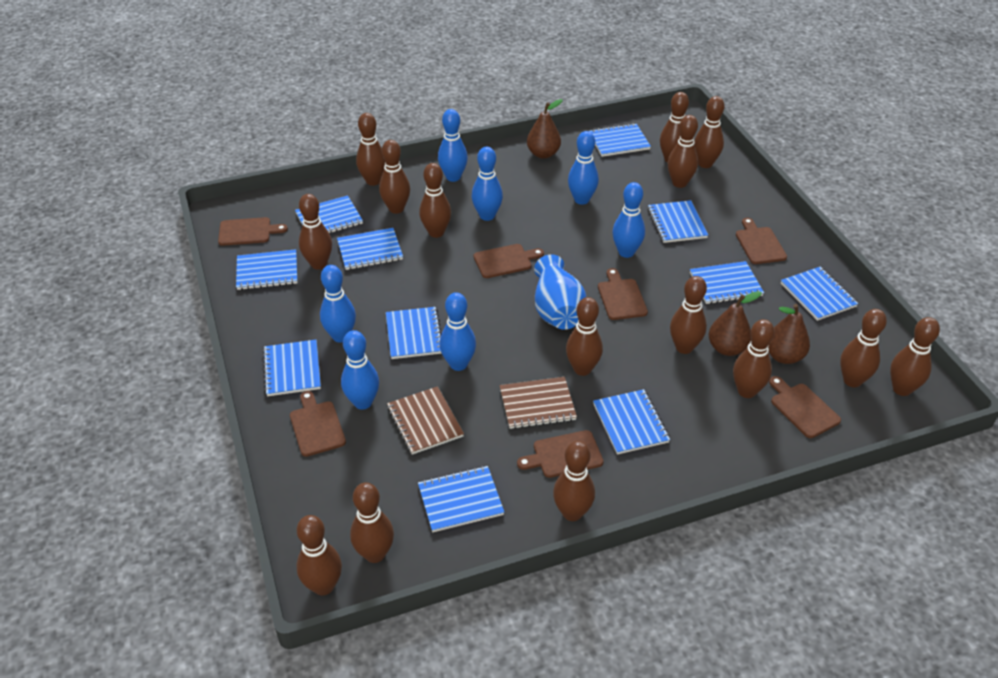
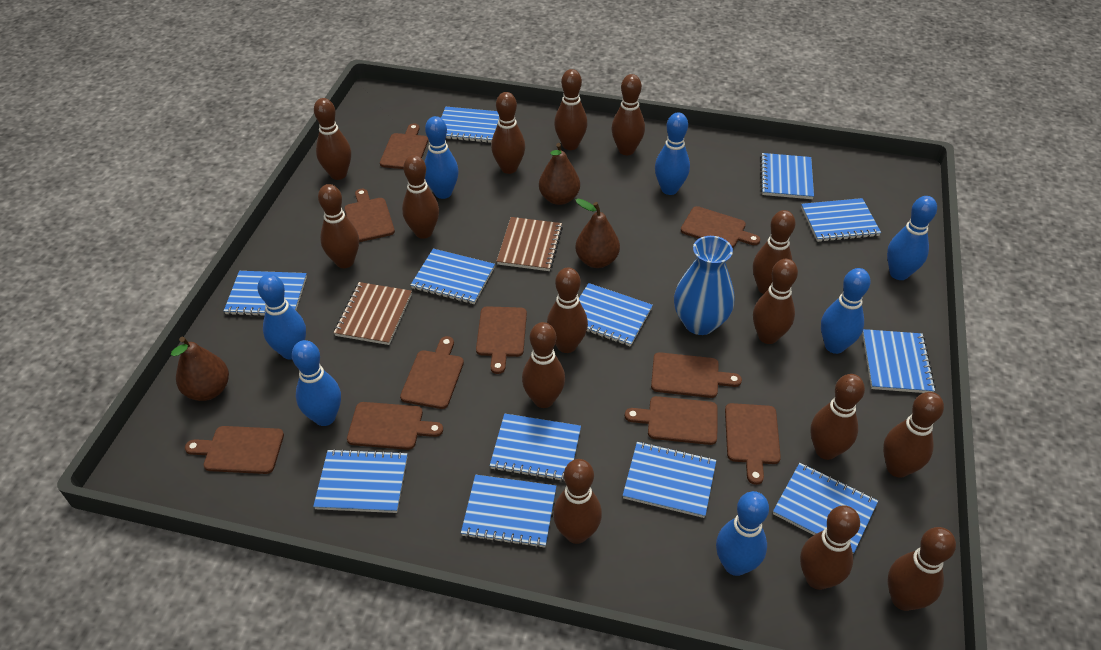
blue notebook: 11 -> 12
brown cutting board: 7 -> 10

